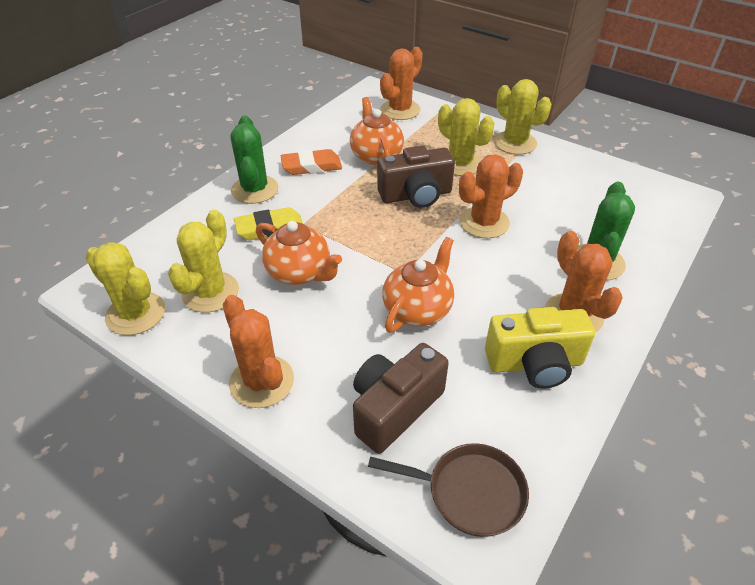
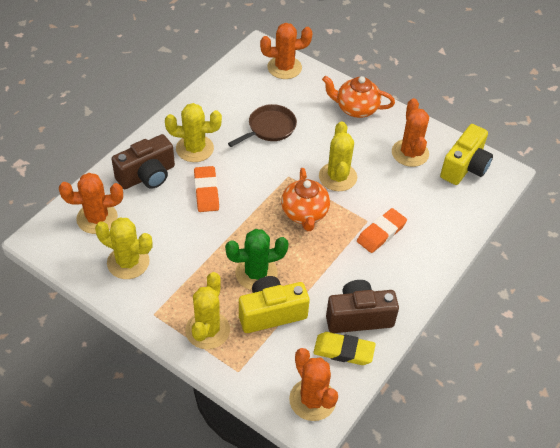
green cactus: 2 -> 1
orange eraser: 1 -> 2
orange teapot: 3 -> 2
yellow camera: 1 -> 2

